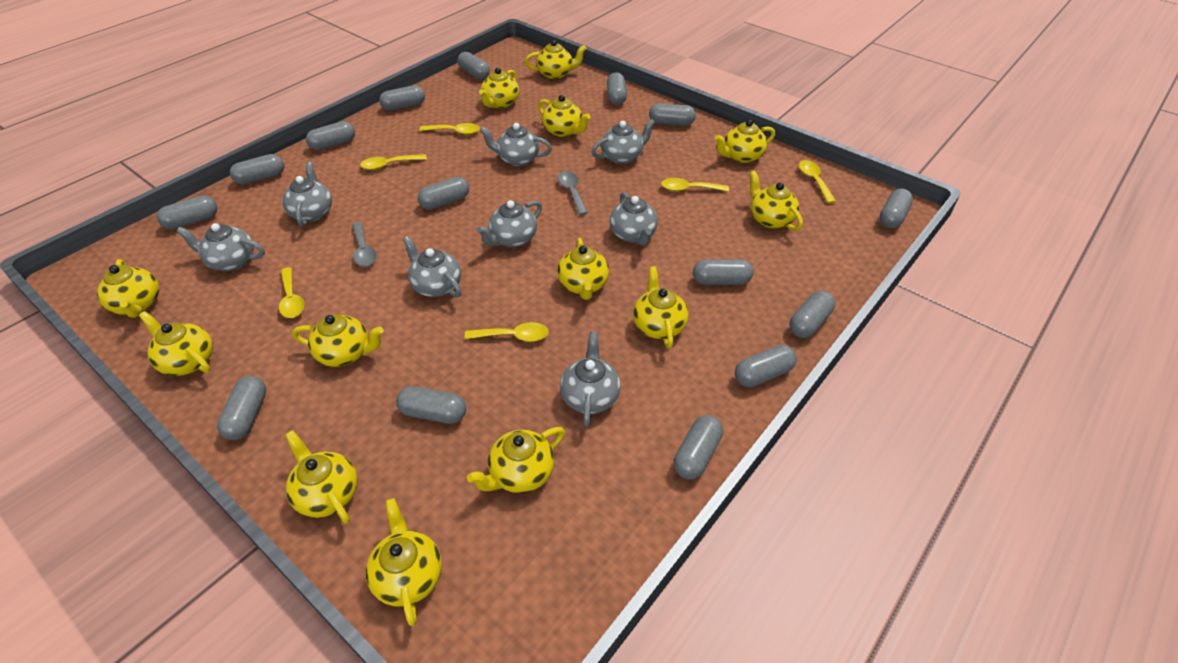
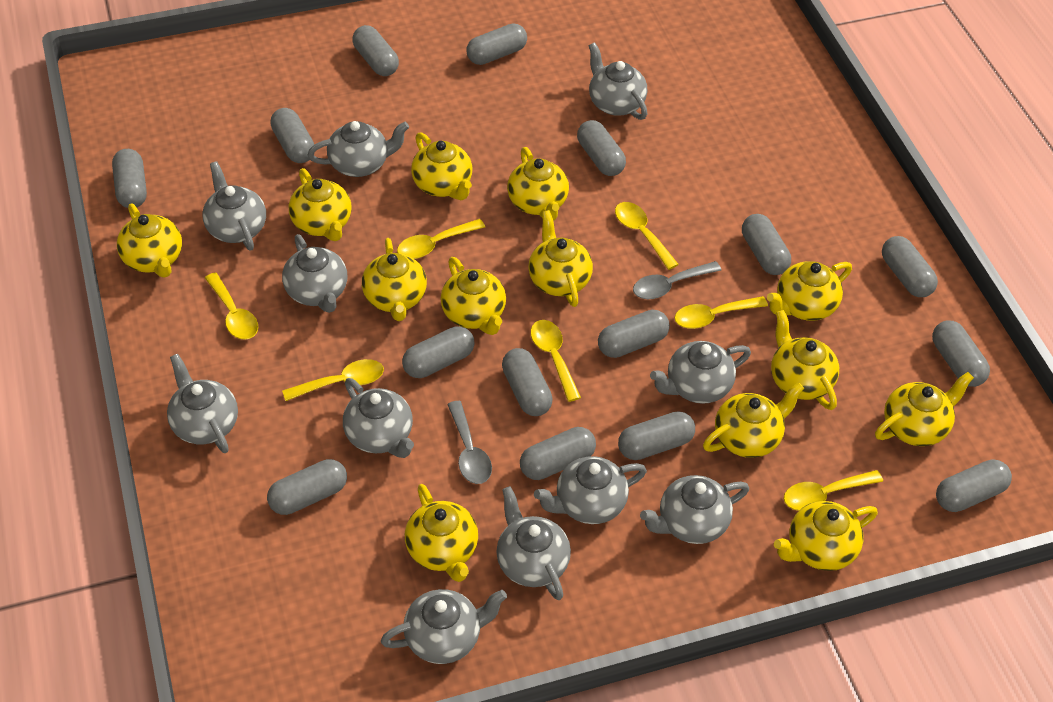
grey teapot: 8 -> 11
yellow spoon: 6 -> 7

